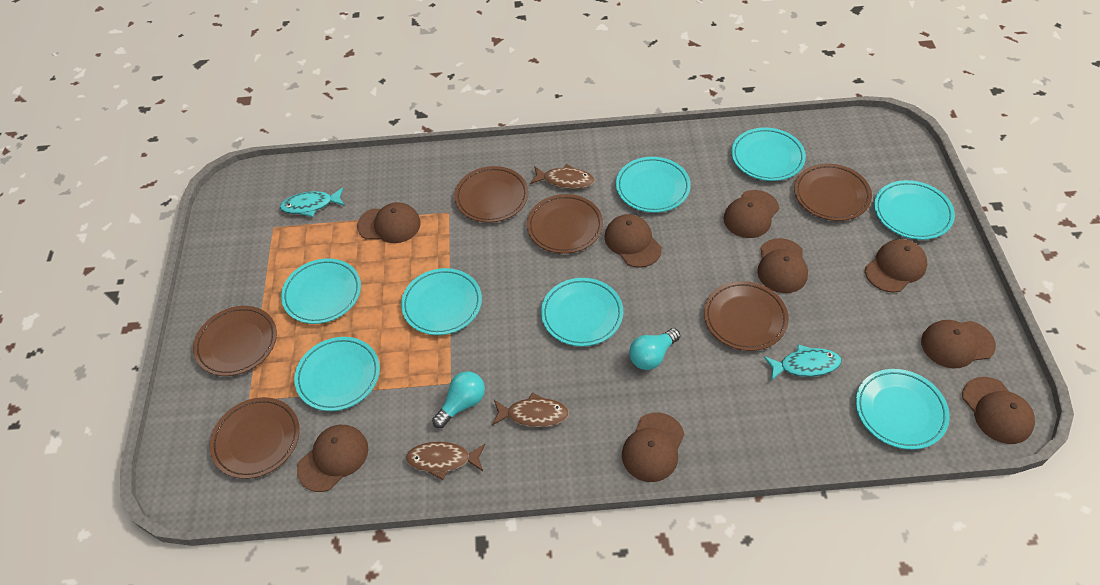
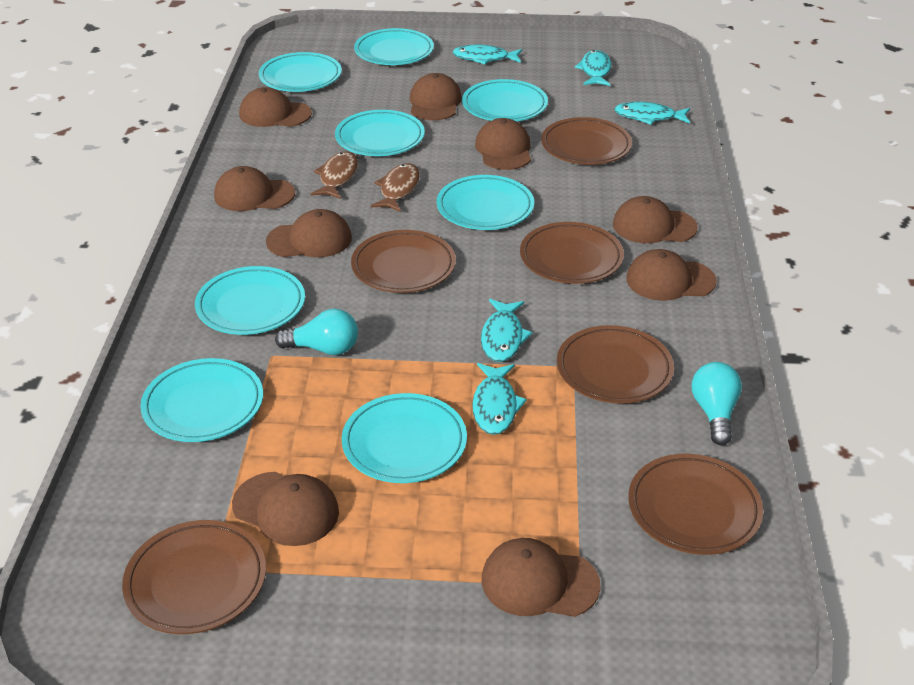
brown fish: 3 -> 2
turquoise fish: 2 -> 5

